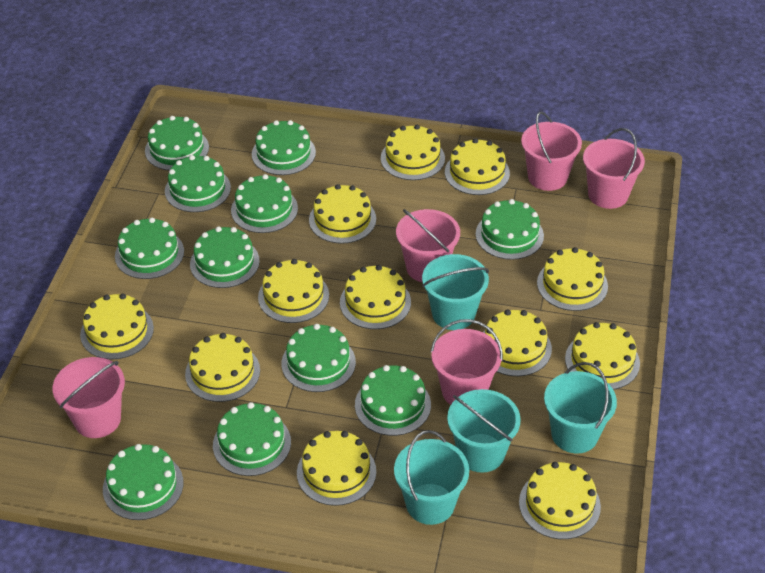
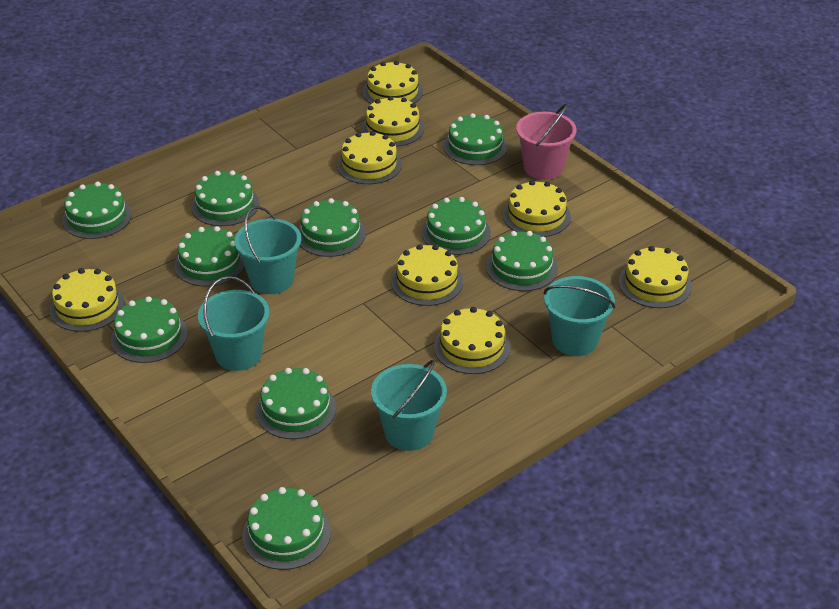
green cake: 11 -> 10
pink bucket: 5 -> 1
yellow cake: 12 -> 8

